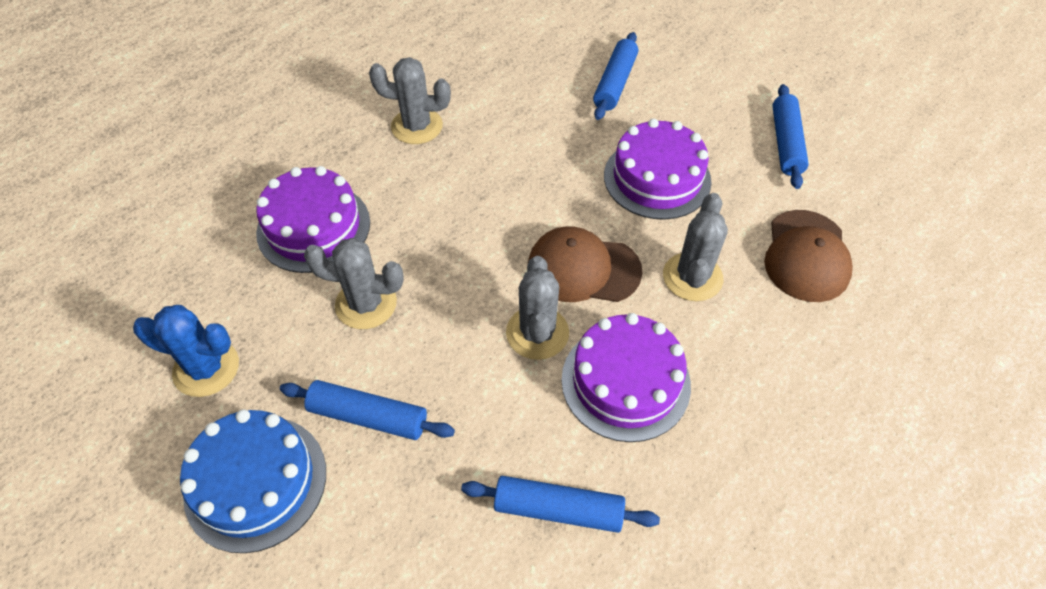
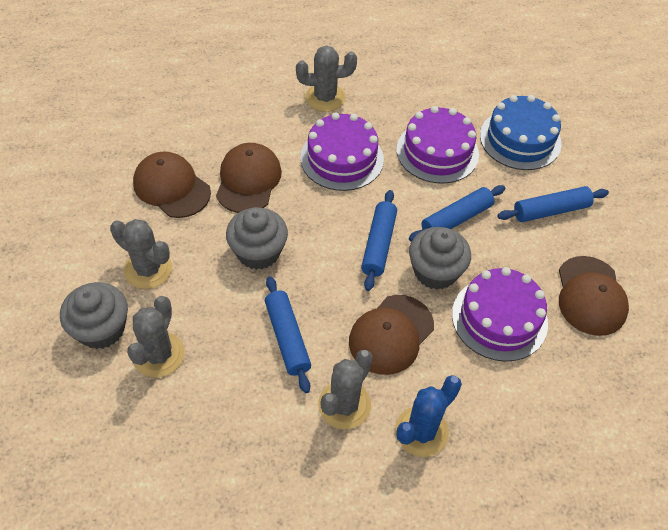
brown cap: 2 -> 4
grey cupcake: 0 -> 3

